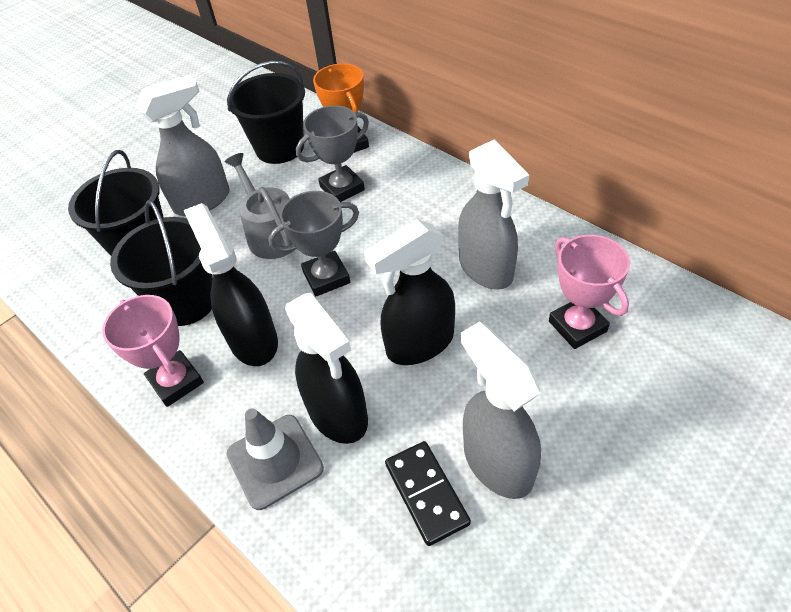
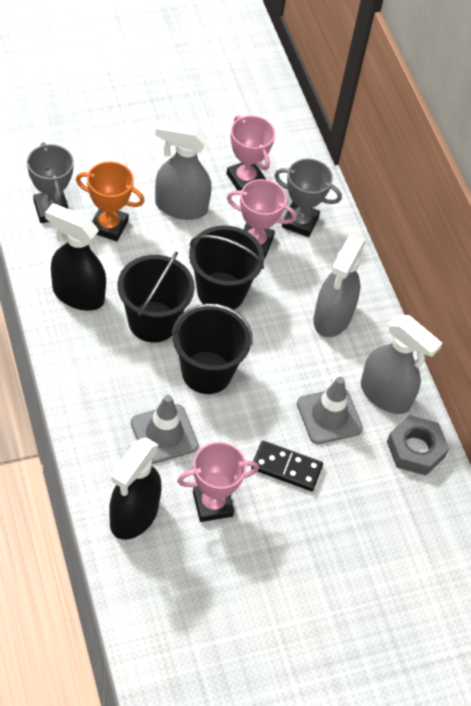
black spray bottle: 3 -> 2
grey nut: 0 -> 1
grey traffic cone: 1 -> 2
grey watering can: 1 -> 0
pink trophy: 2 -> 3

